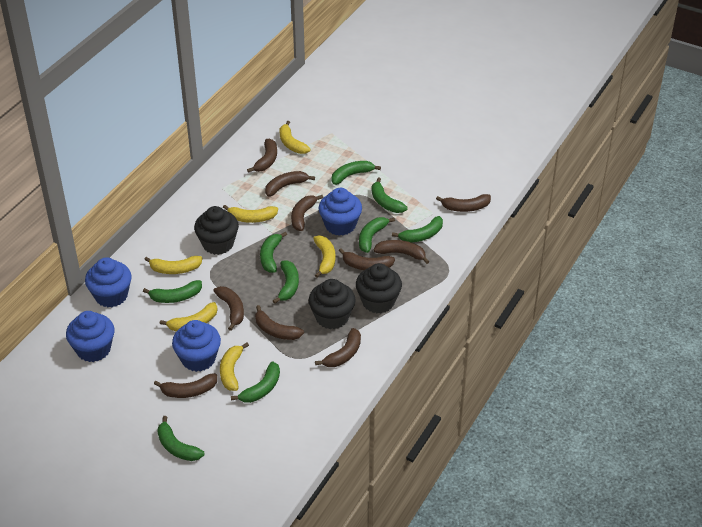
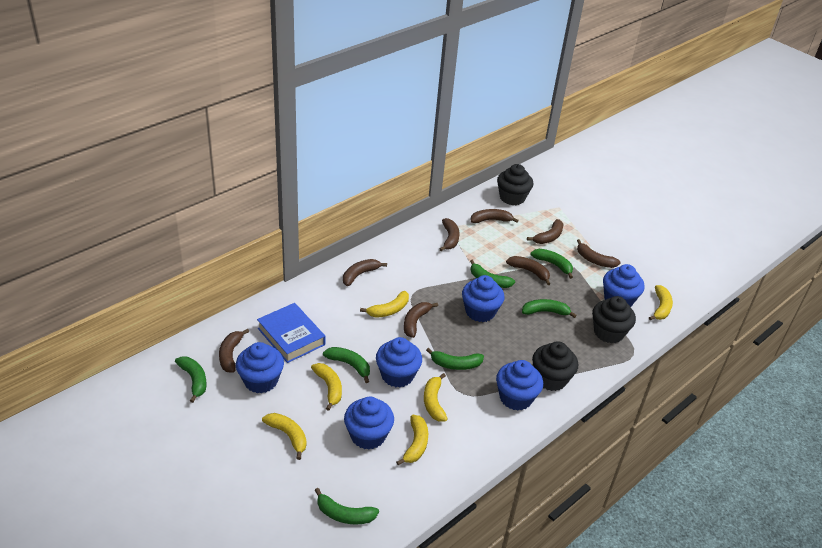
blue book: 0 -> 1
blue cupcake: 4 -> 6
brown banana: 10 -> 8
green banana: 9 -> 7

